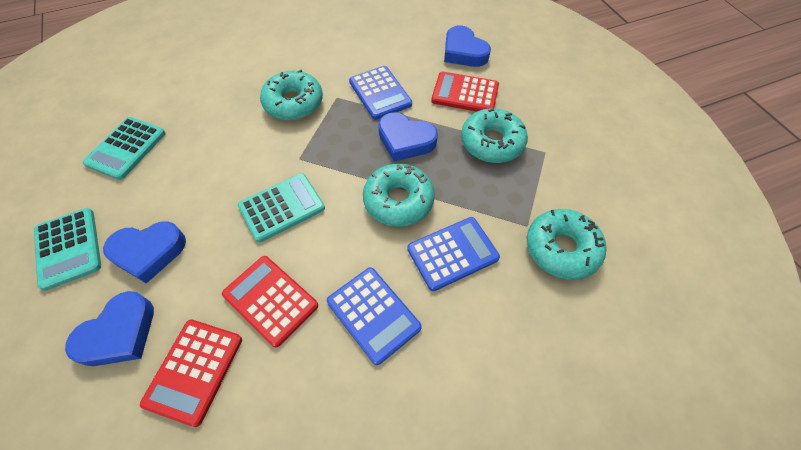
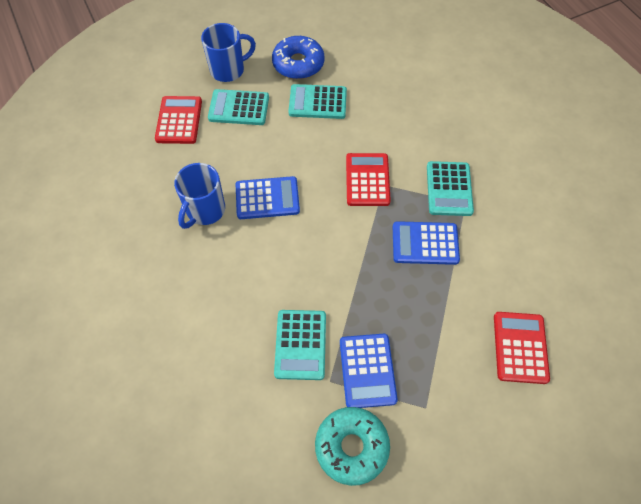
blue donut: 0 -> 1
blue heart: 4 -> 0
blue mug: 0 -> 2
turquoise calculator: 3 -> 4
turquoise donut: 4 -> 1

